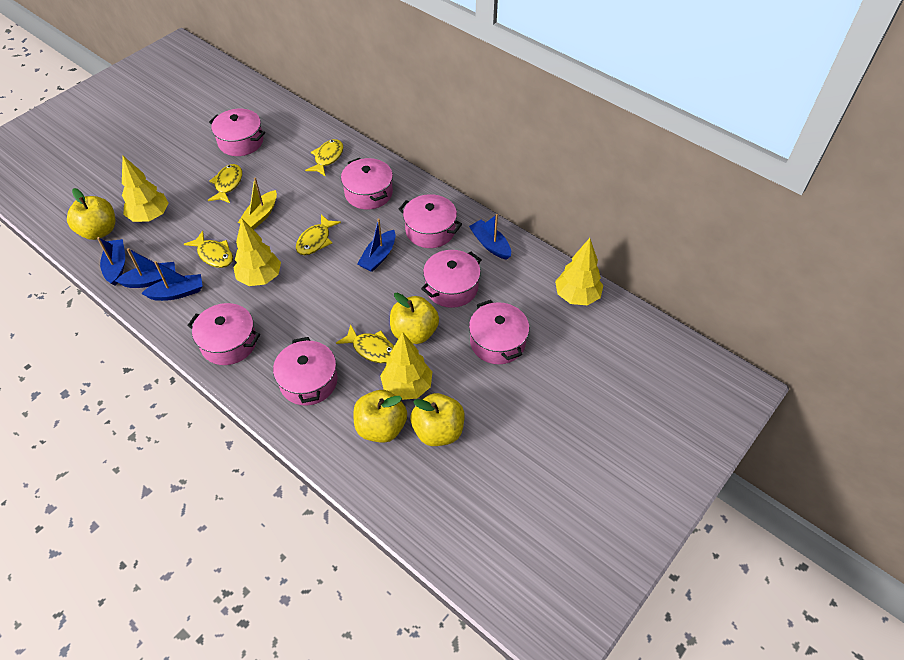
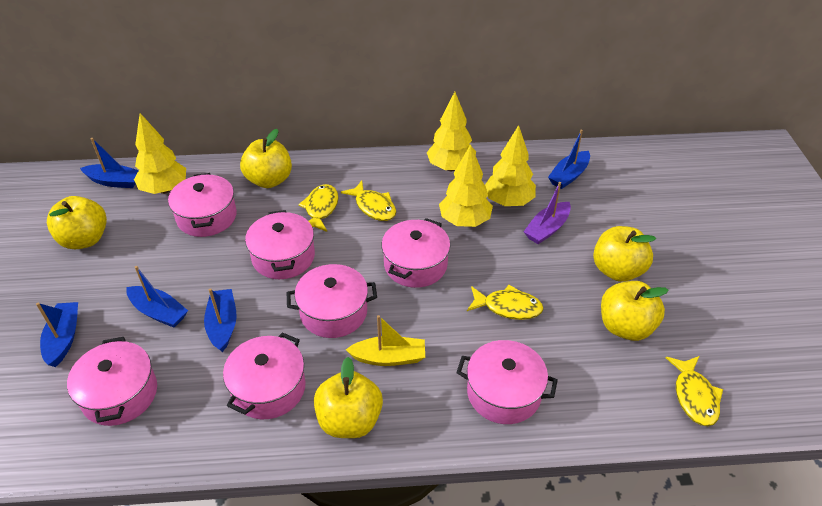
purple boat: 0 -> 1
yellow apple: 4 -> 5
yellow fish: 5 -> 4

